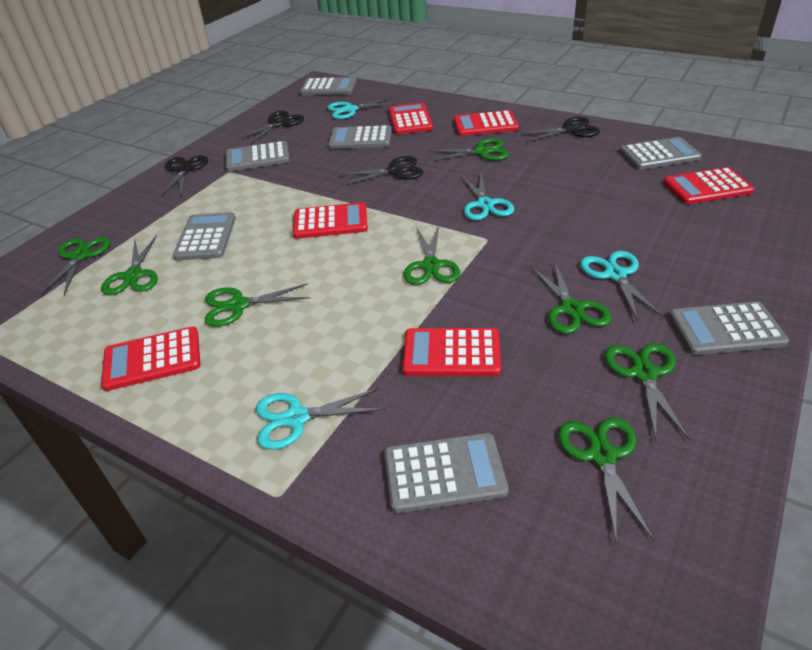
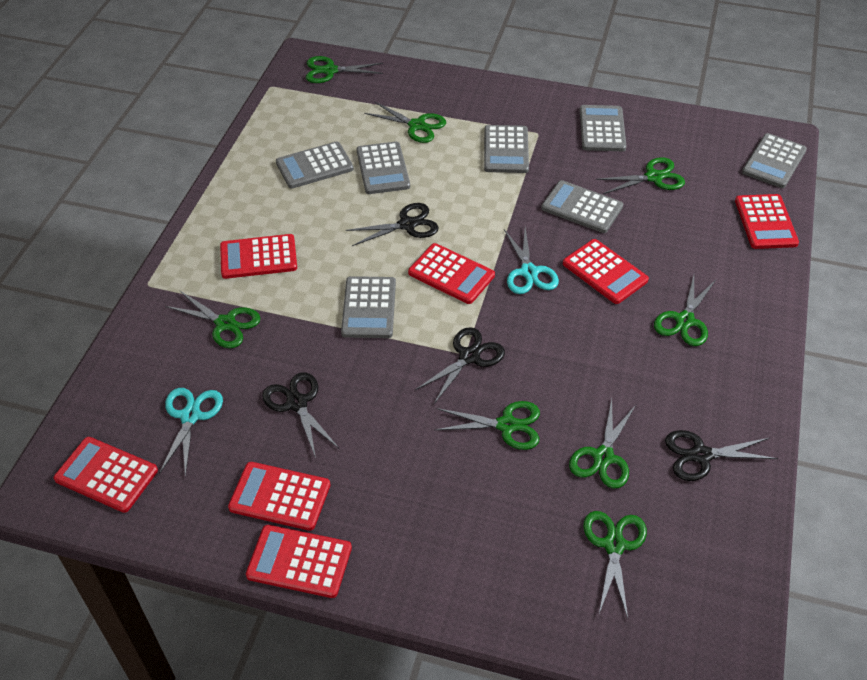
red calculator: 6 -> 7
turquoise scissors: 4 -> 2

